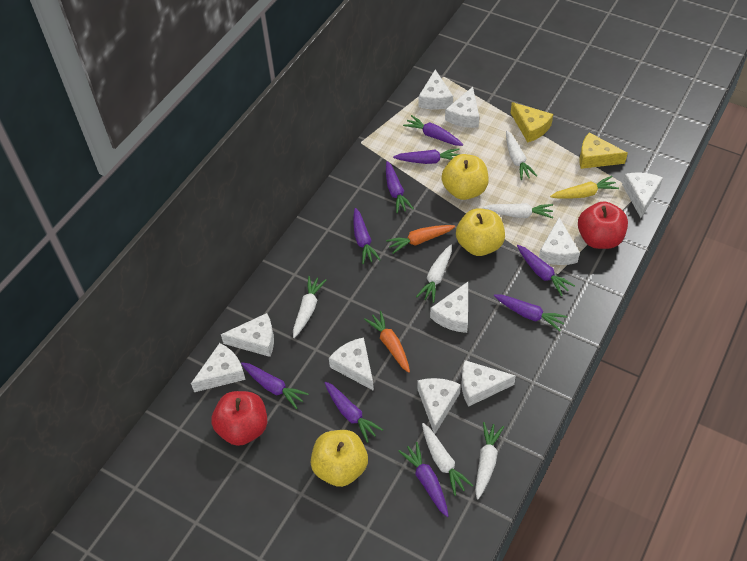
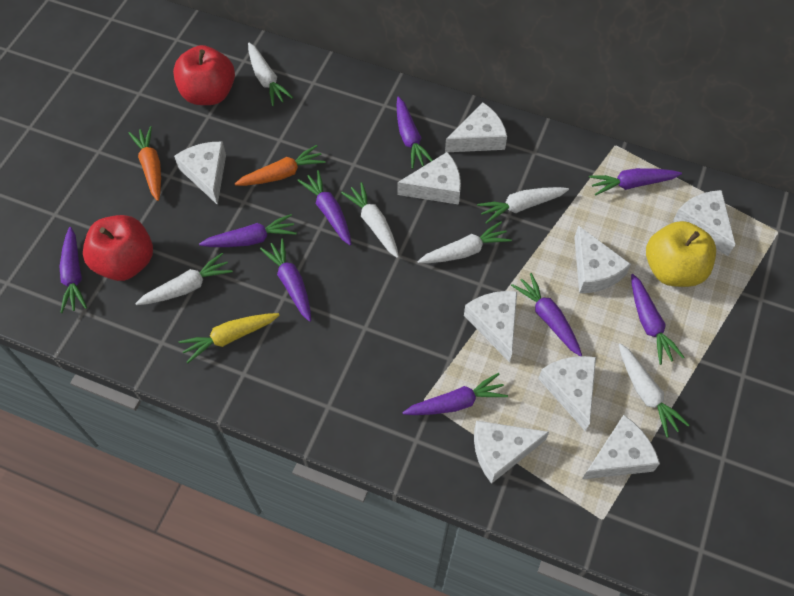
white cheese: 10 -> 9
yellow apple: 3 -> 1
yellow cheese: 2 -> 0

